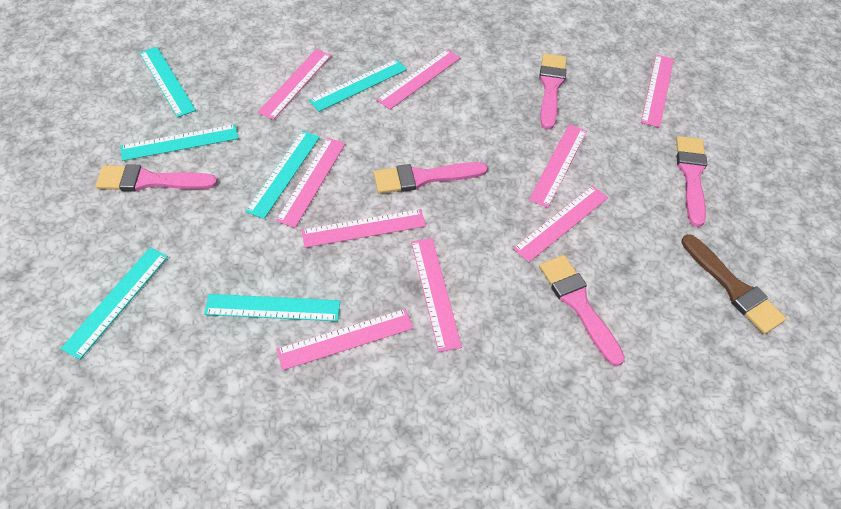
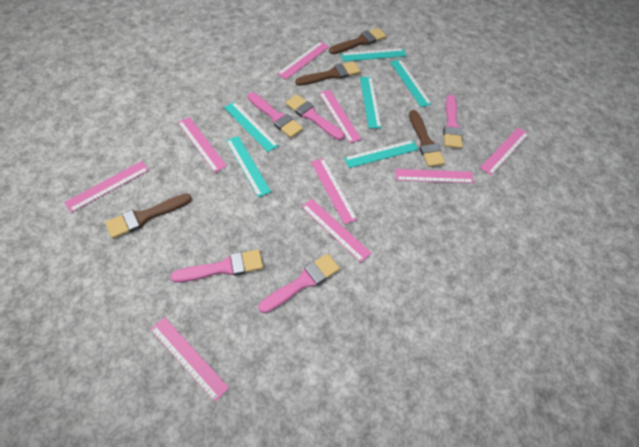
brown brush: 1 -> 4

